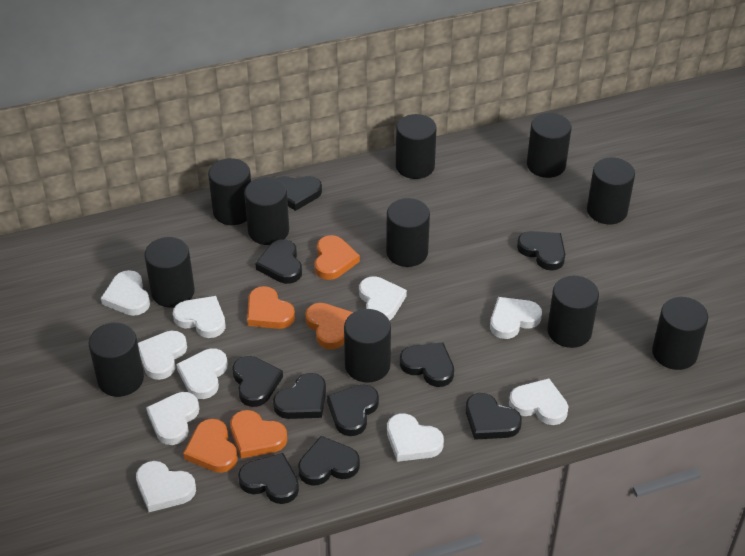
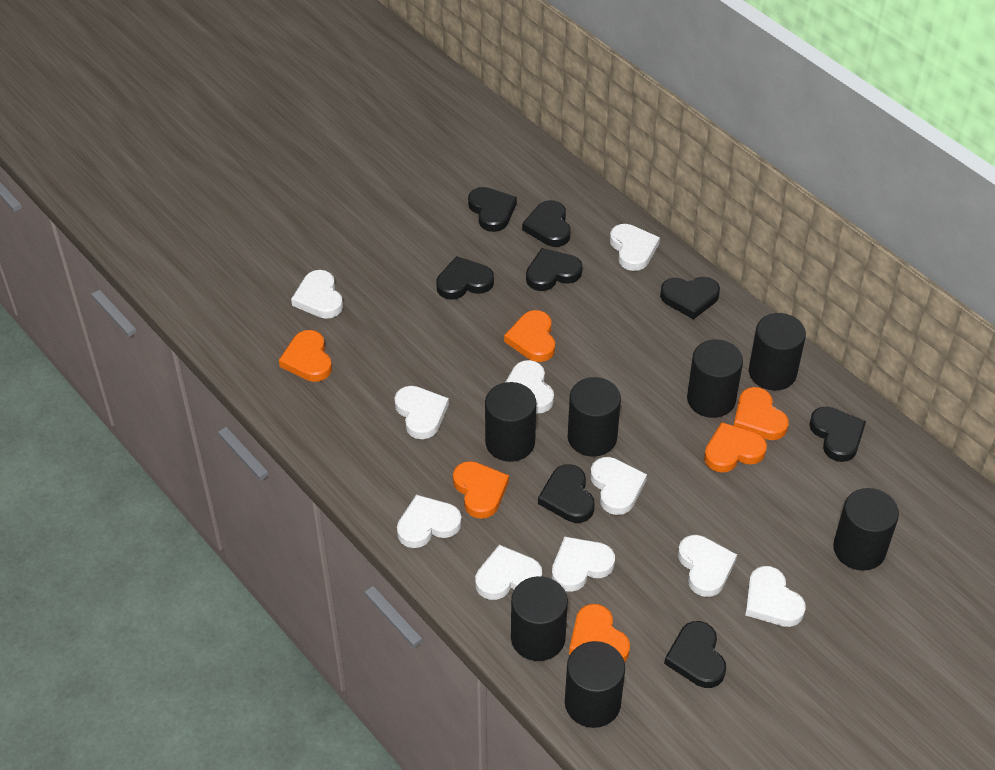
black cylinder: 11 -> 7
black heart: 10 -> 8
orange heart: 5 -> 6

